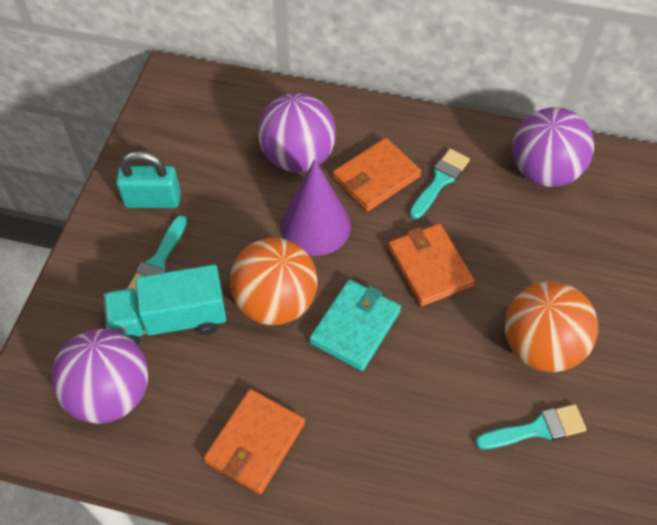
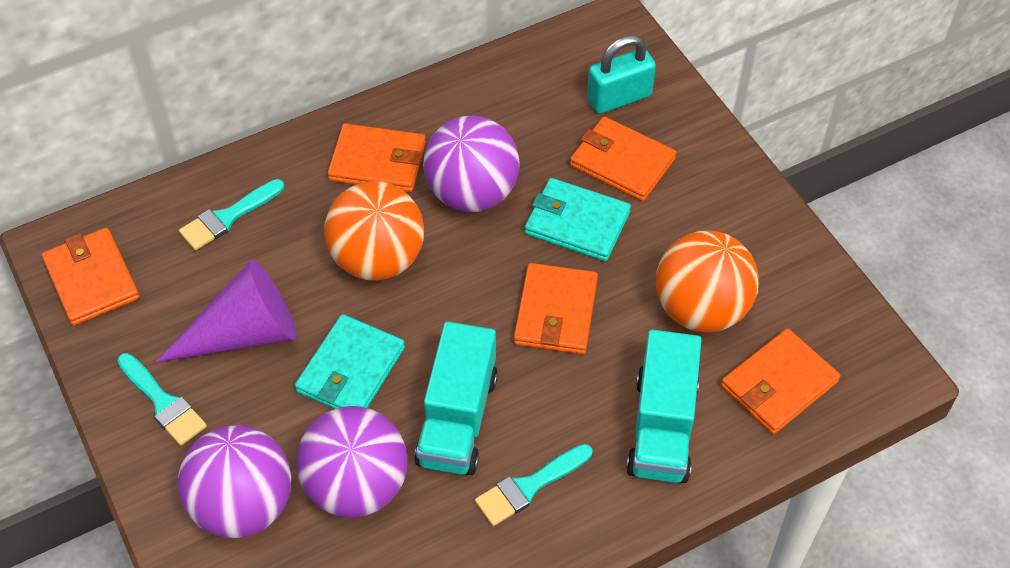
orange wallet: 3 -> 5
turquoise truck: 1 -> 2
turquoise wallet: 1 -> 2

